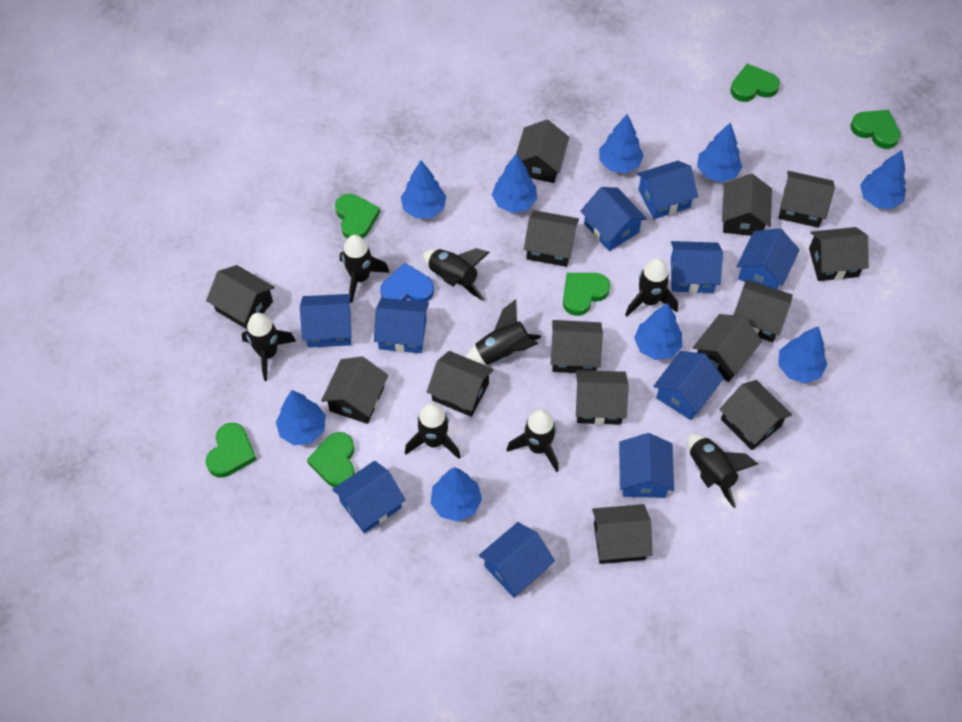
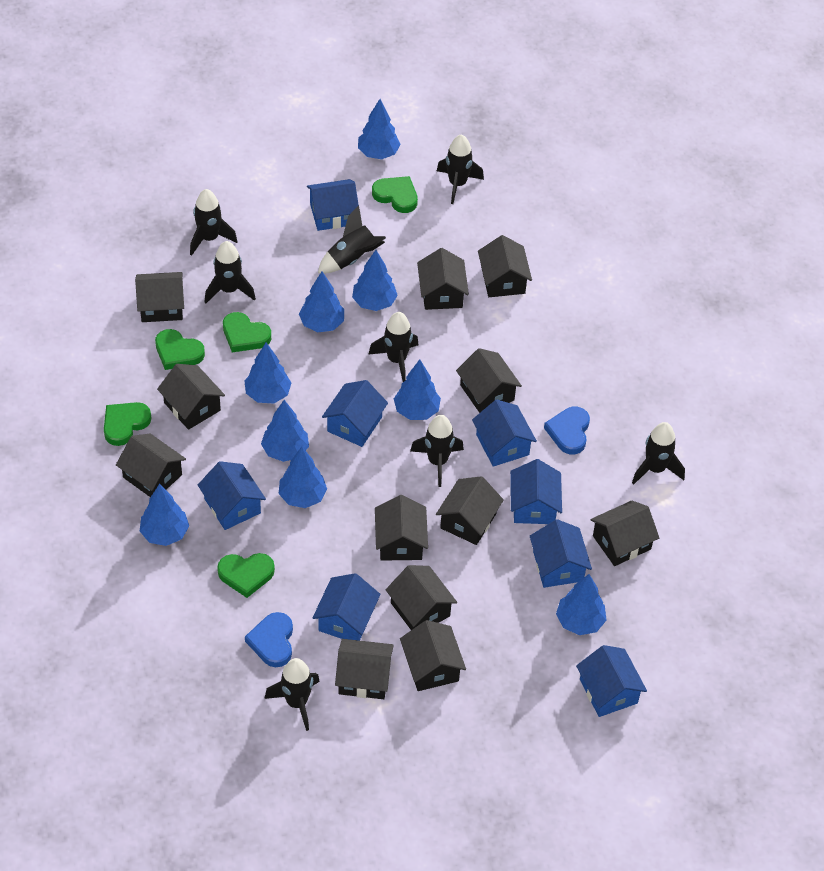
black house: 14 -> 12
blue heart: 1 -> 2
blue house: 10 -> 8
green heart: 6 -> 5

